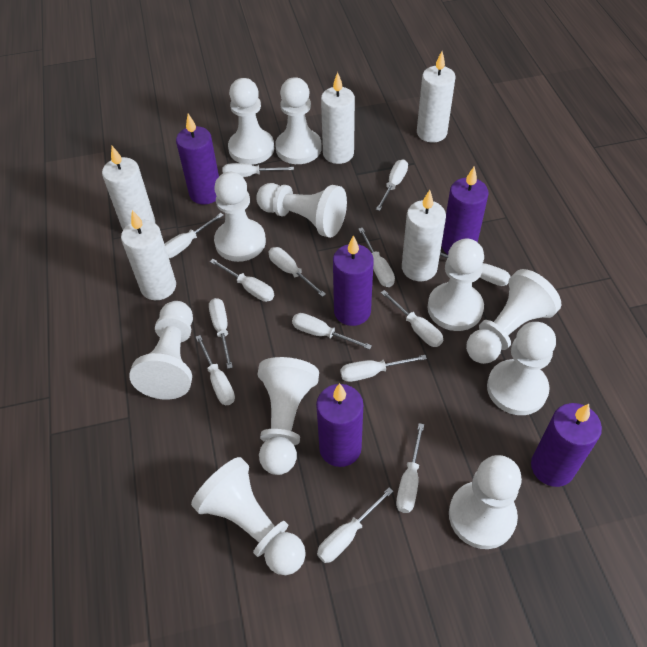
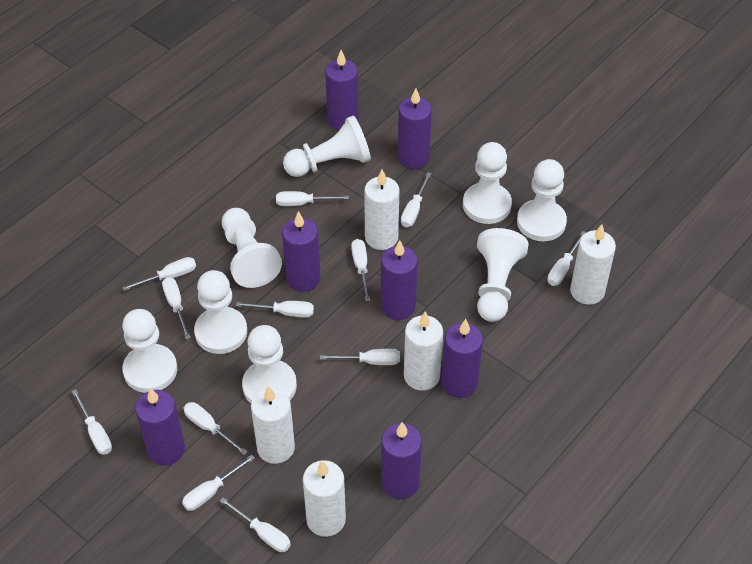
purple candle: 5 -> 7
white pawn: 11 -> 8
white screwdriver: 14 -> 12

